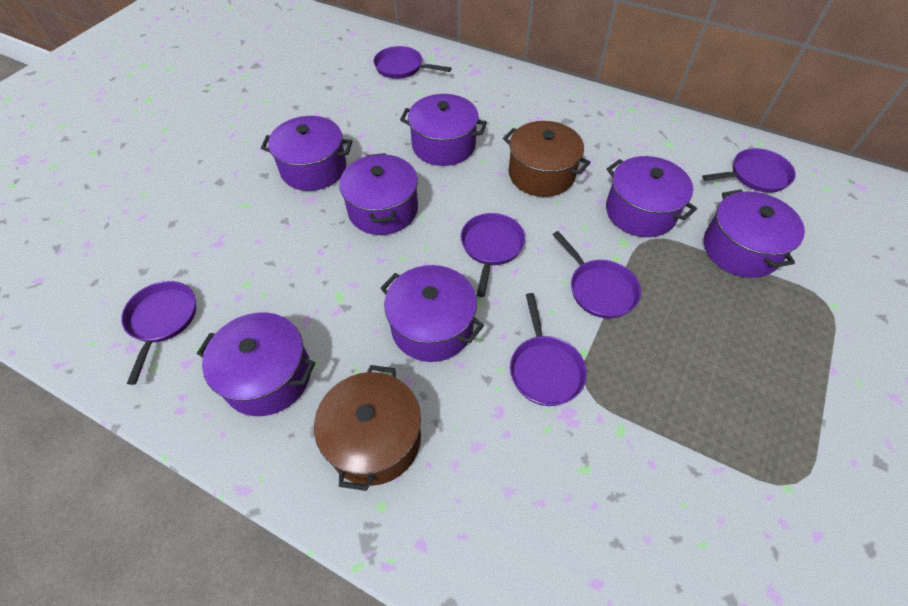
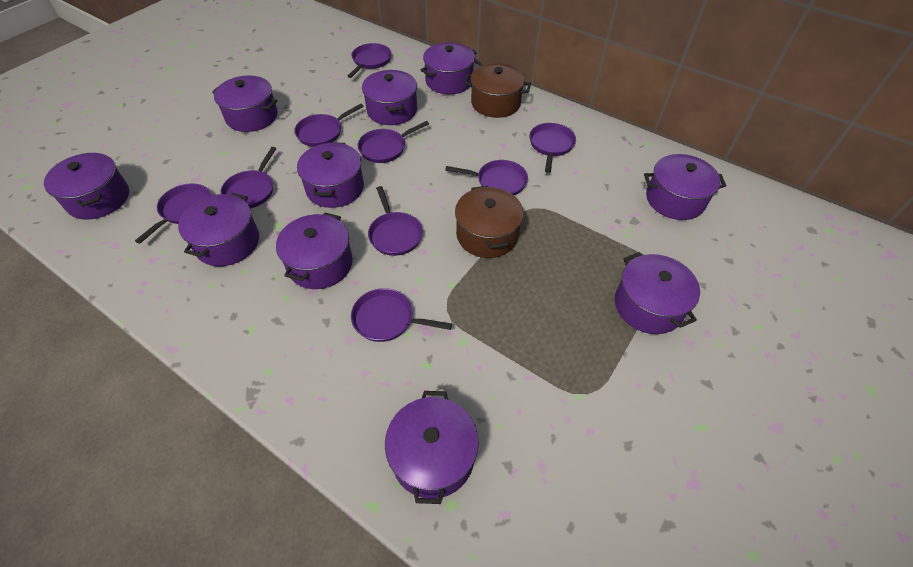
purple pan: 6 -> 9
purple pot: 7 -> 10

